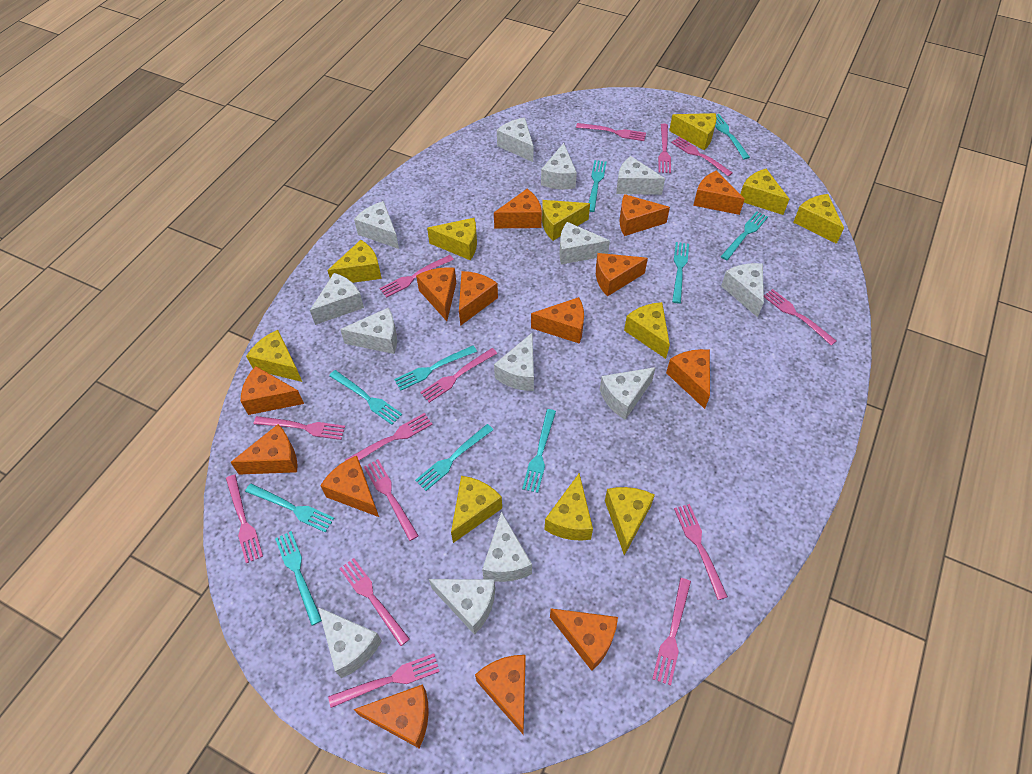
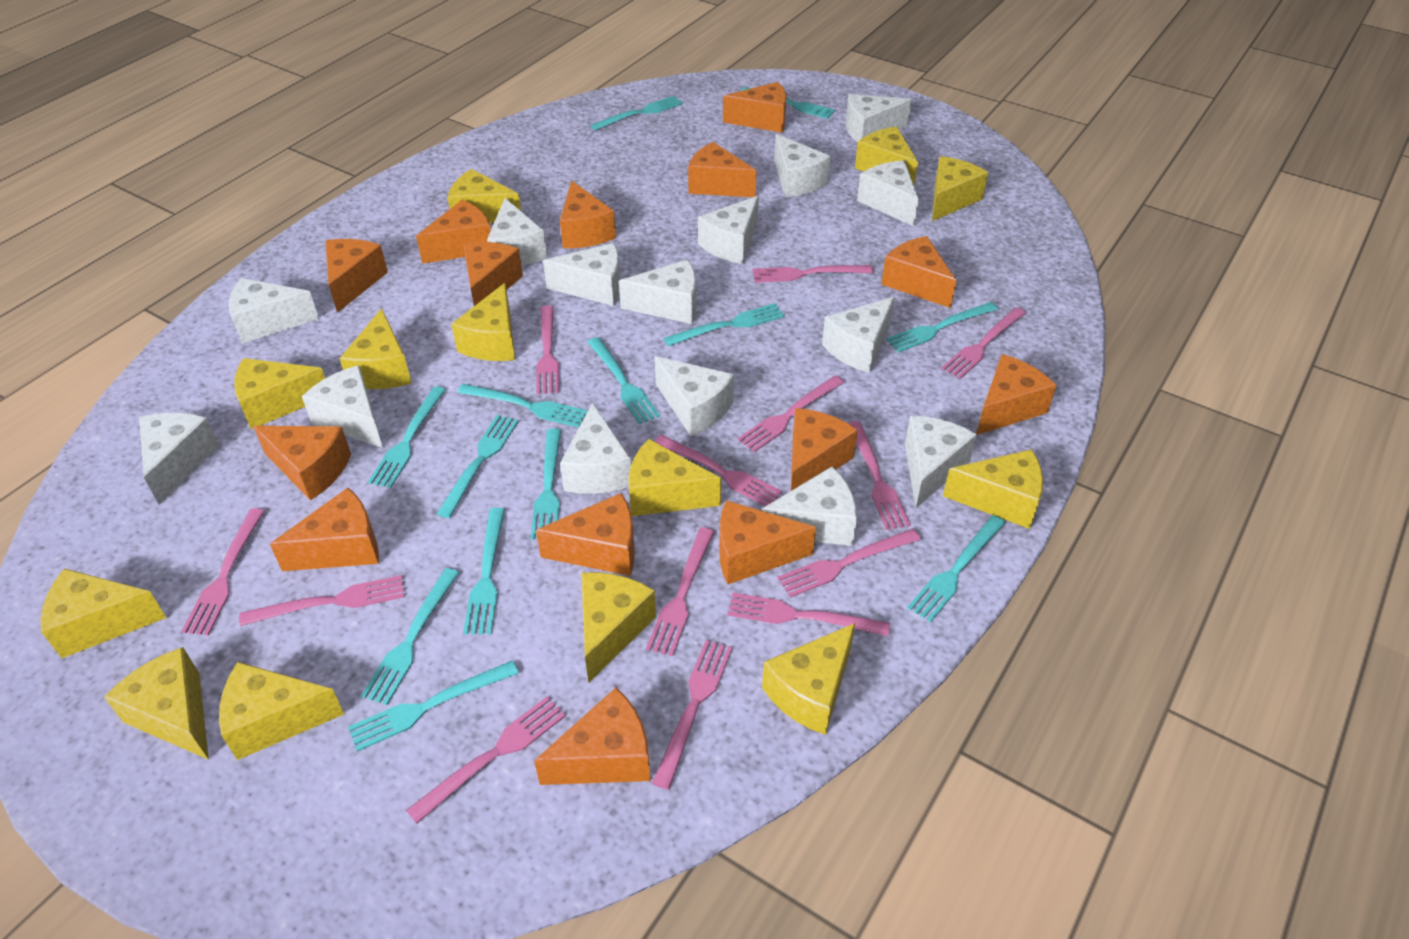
pink fork: 14 -> 13
turquoise fork: 10 -> 13
white cheese: 13 -> 15
yellow cheese: 11 -> 13

